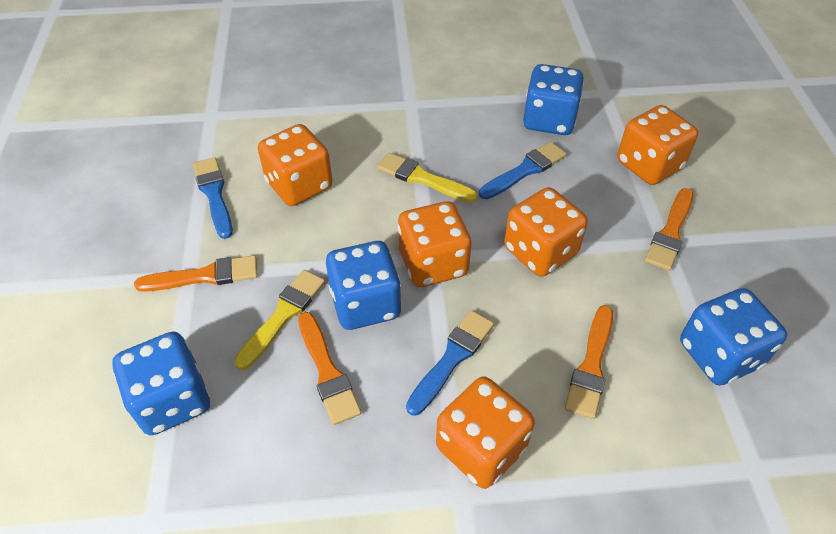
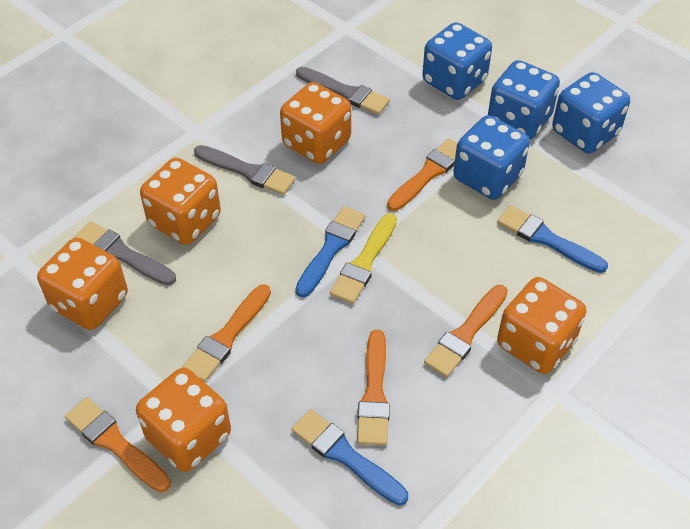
grey brush: 0 -> 3
orange brush: 4 -> 5
yellow brush: 2 -> 1

